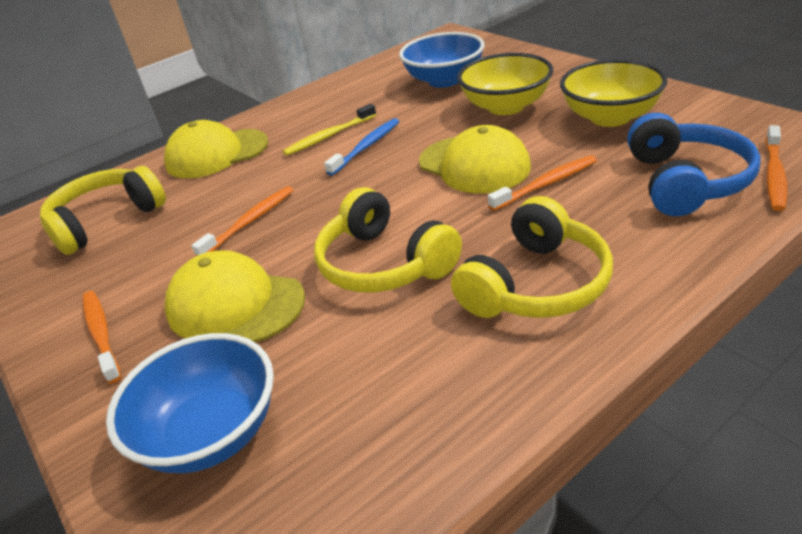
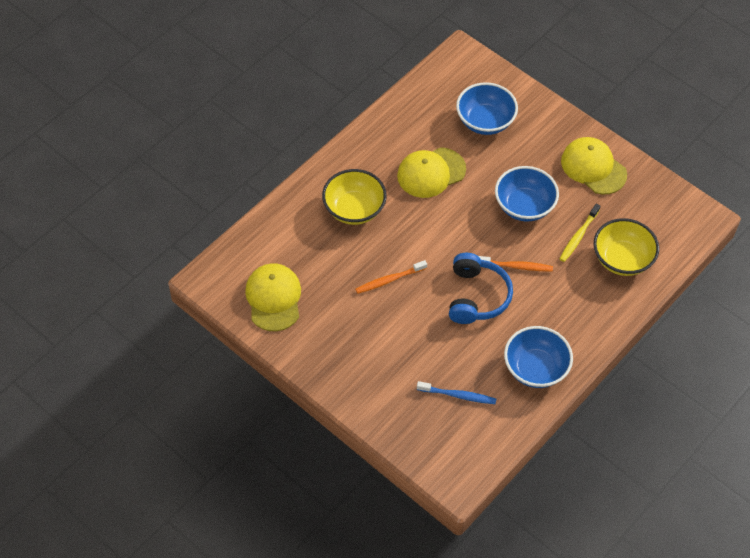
blue bowl: 2 -> 3
orange toothbrush: 4 -> 2
yellow headphones: 3 -> 0

